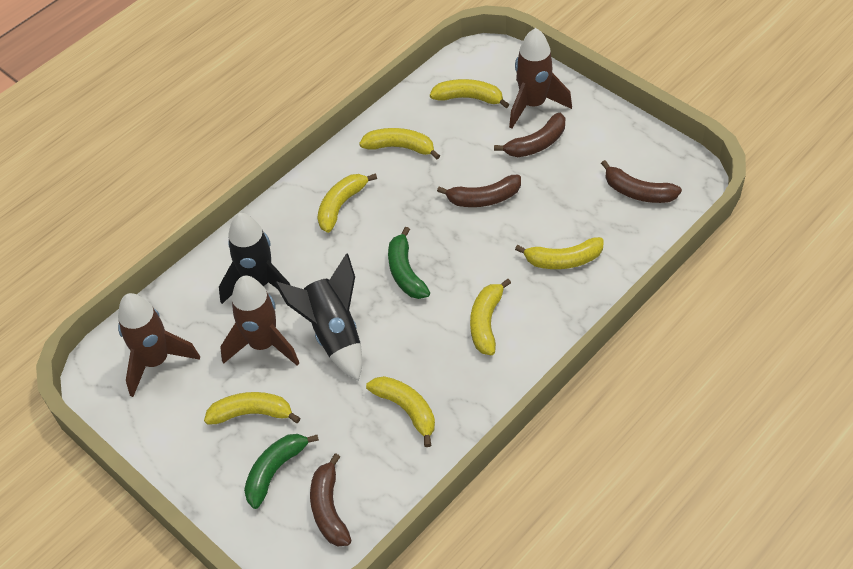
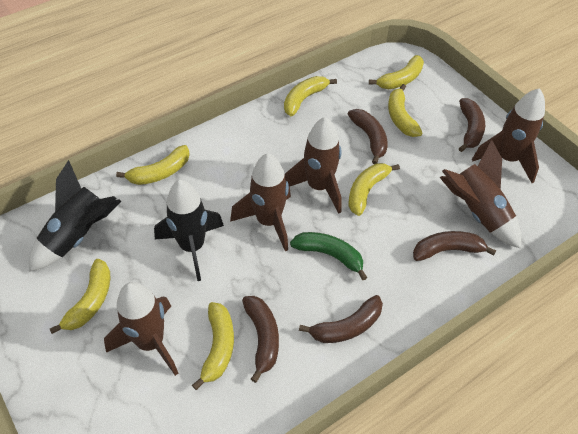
brown banana: 4 -> 5
brown rocket: 3 -> 5
green banana: 2 -> 1

